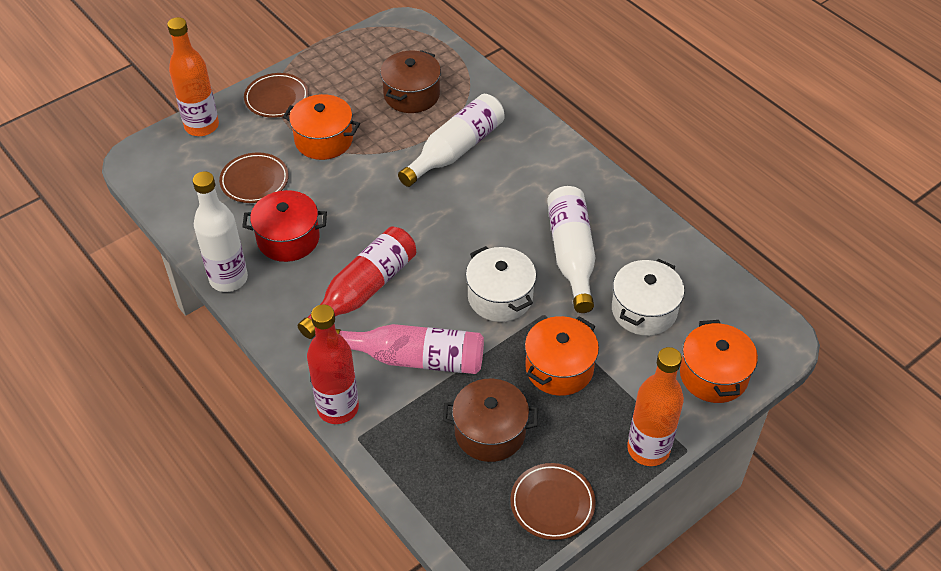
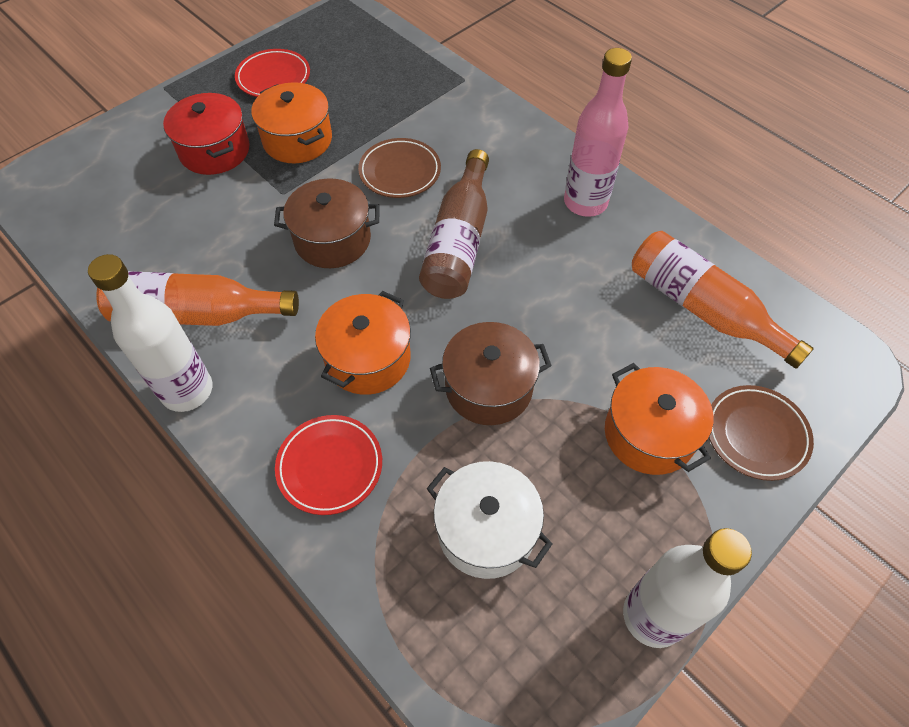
brown bottle: 0 -> 1
brown plate: 3 -> 2
red bottle: 2 -> 0
red plate: 0 -> 2
white bottle: 3 -> 2
white pot: 2 -> 1

